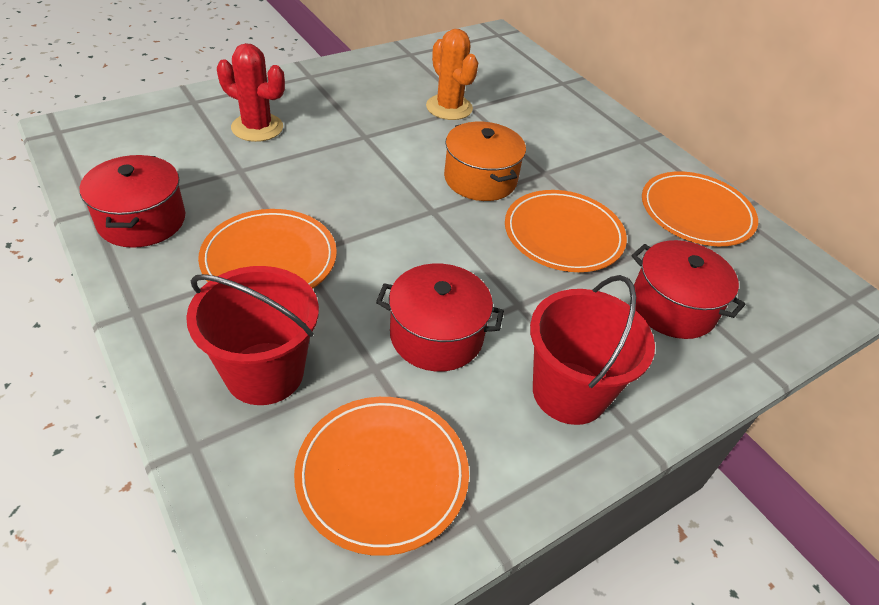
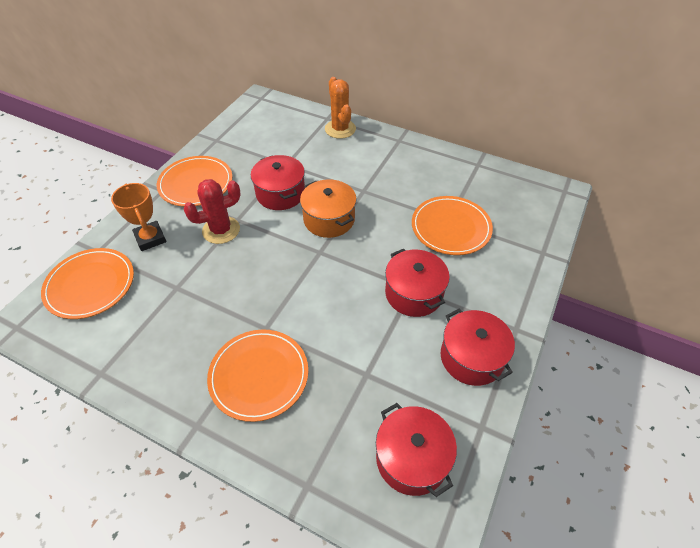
orange trophy: 0 -> 1
red bucket: 2 -> 0
red pot: 3 -> 4

